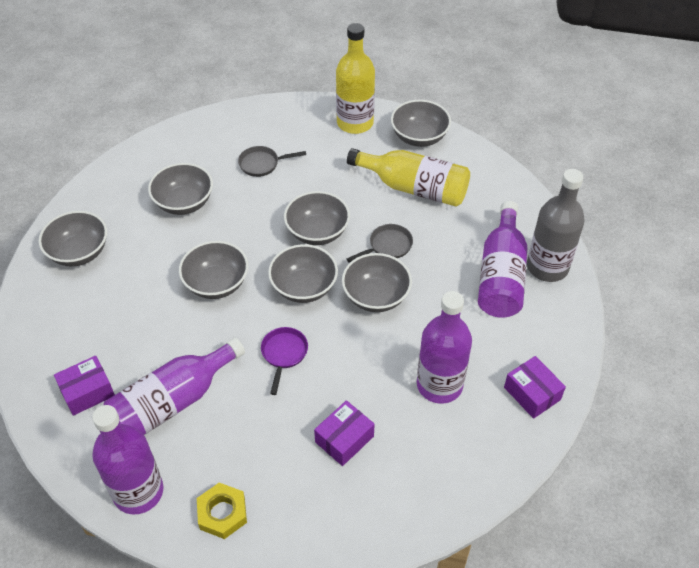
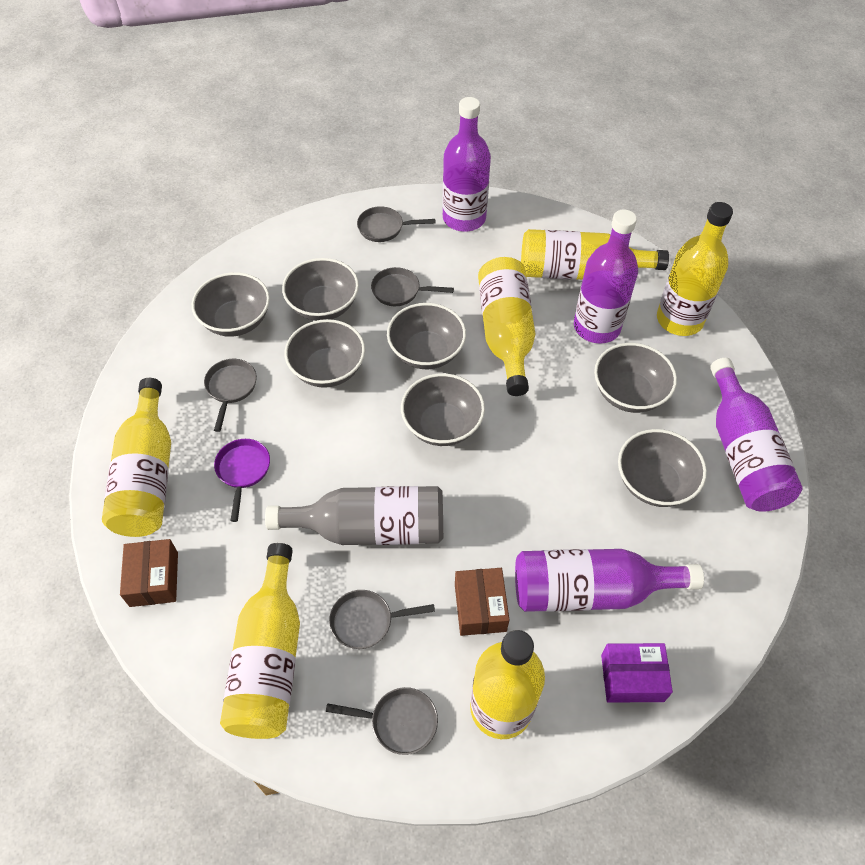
brown box: 0 -> 2
grey pan: 2 -> 5
purple box: 3 -> 1
yellow bottle: 2 -> 6
yellow nut: 1 -> 0

